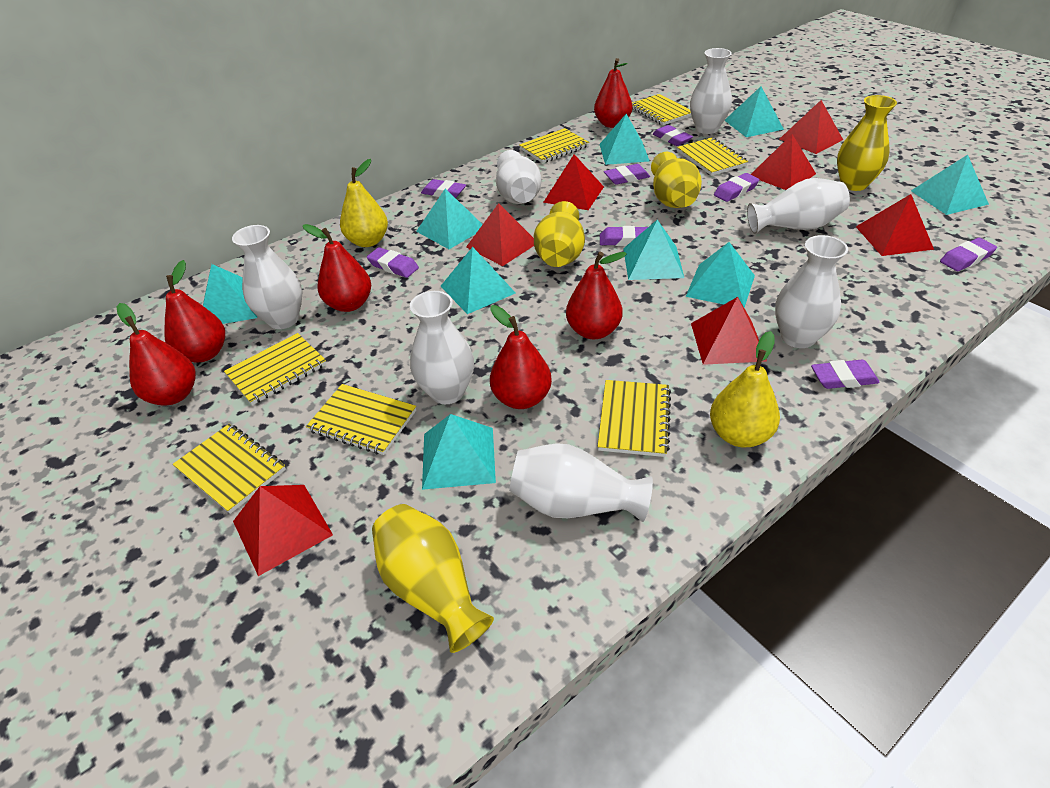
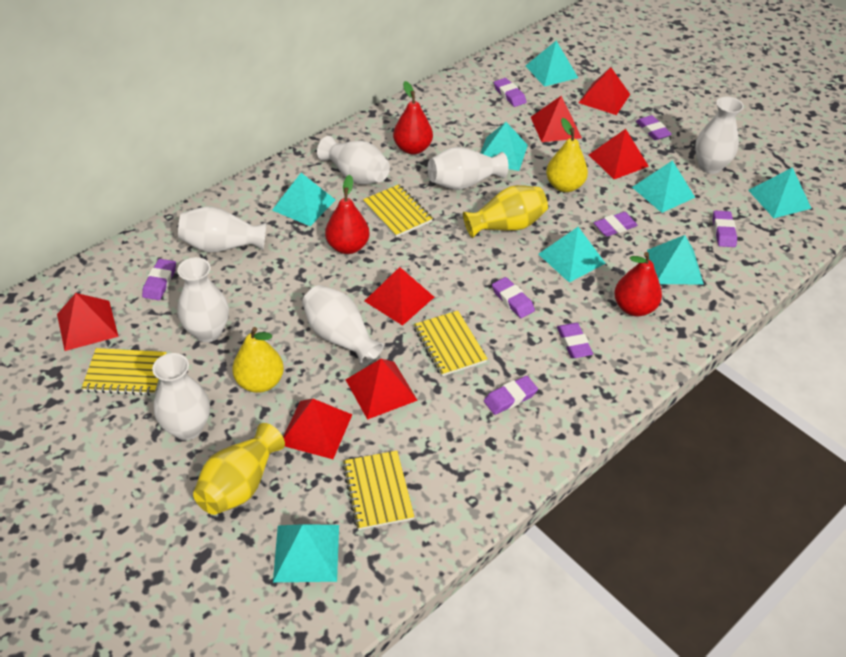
red pear: 6 -> 3
turquoise pyramid: 9 -> 8
yellow notebook: 7 -> 4
yellow vase: 4 -> 2

